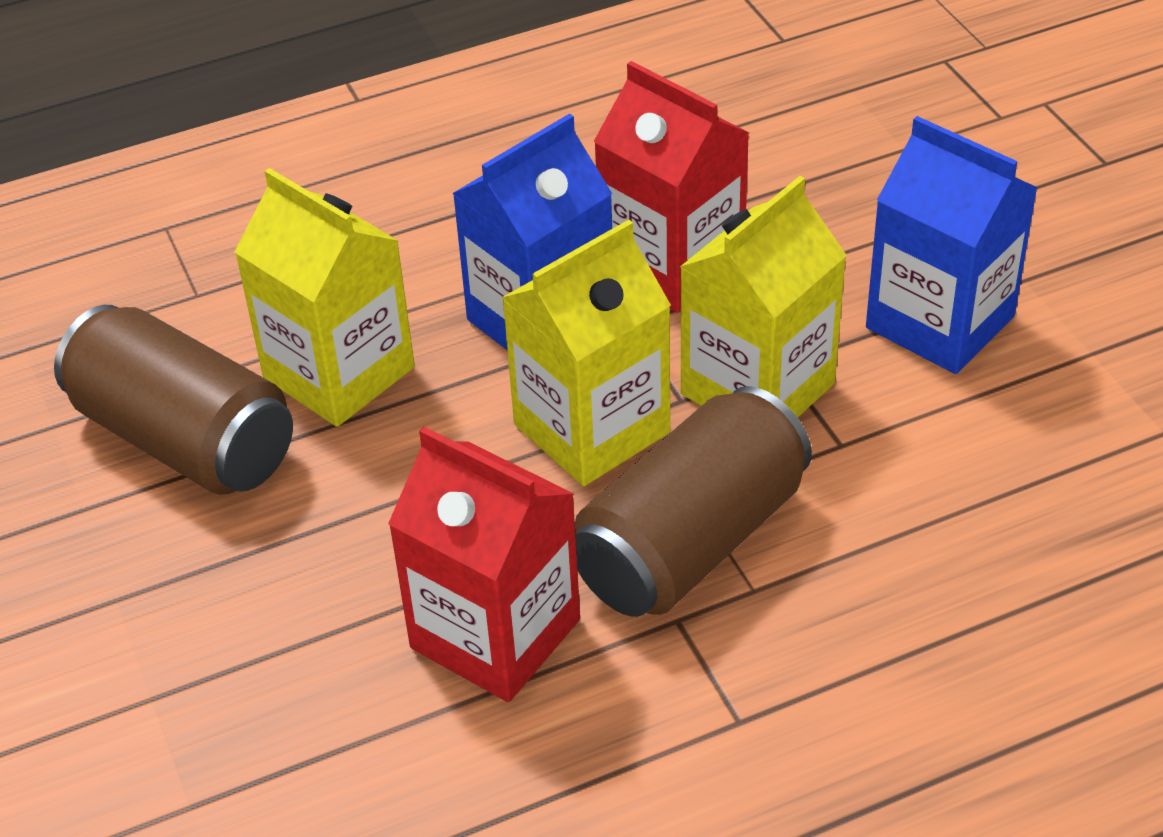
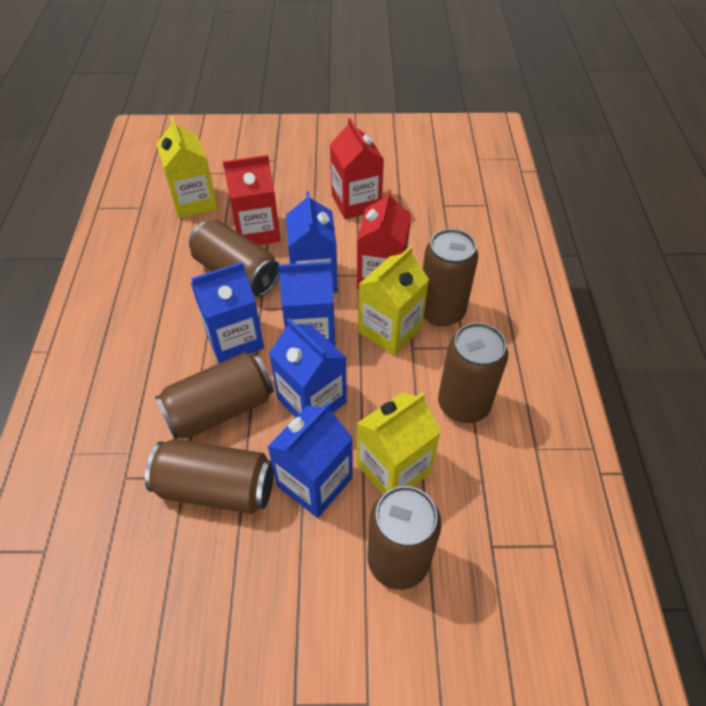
blue carton: 2 -> 5
brown can: 2 -> 6
red carton: 2 -> 3

